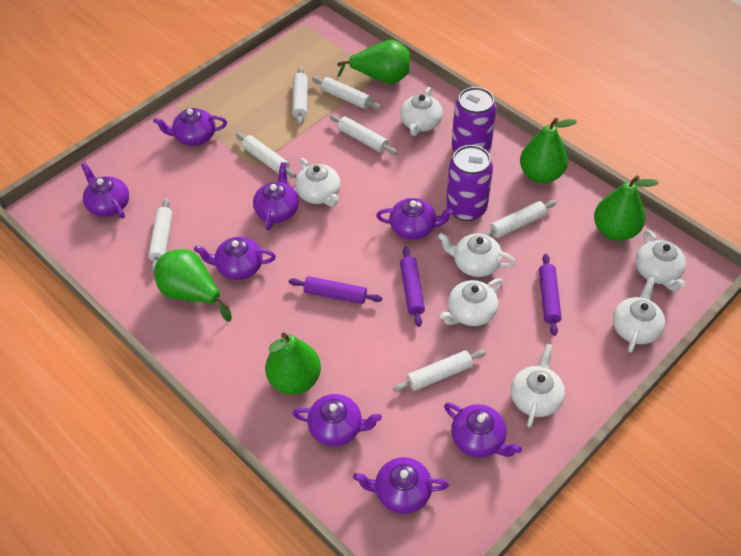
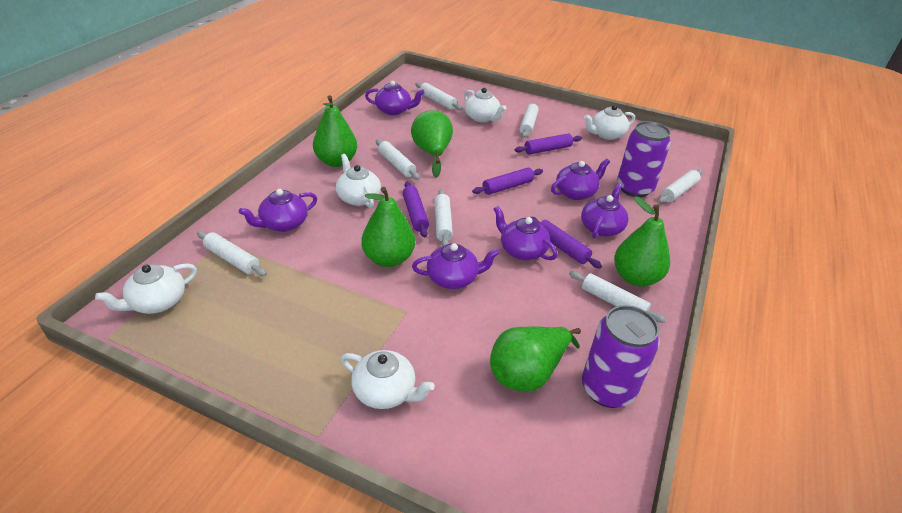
purple rolling pin: 3 -> 4
purple teapot: 8 -> 6
white teapot: 7 -> 5

